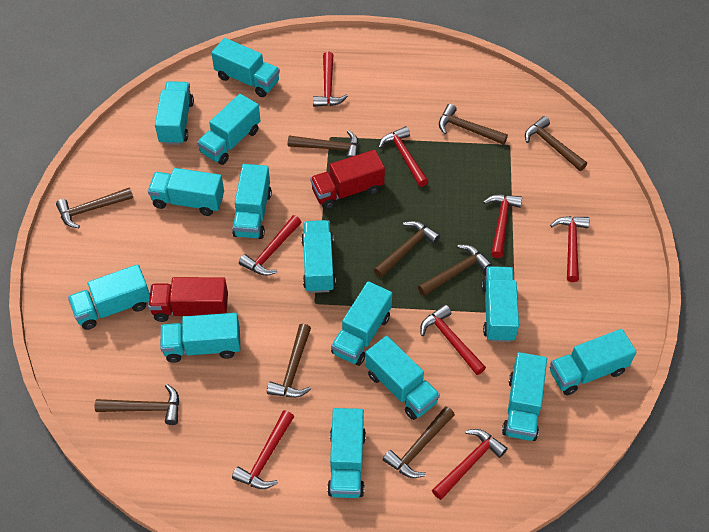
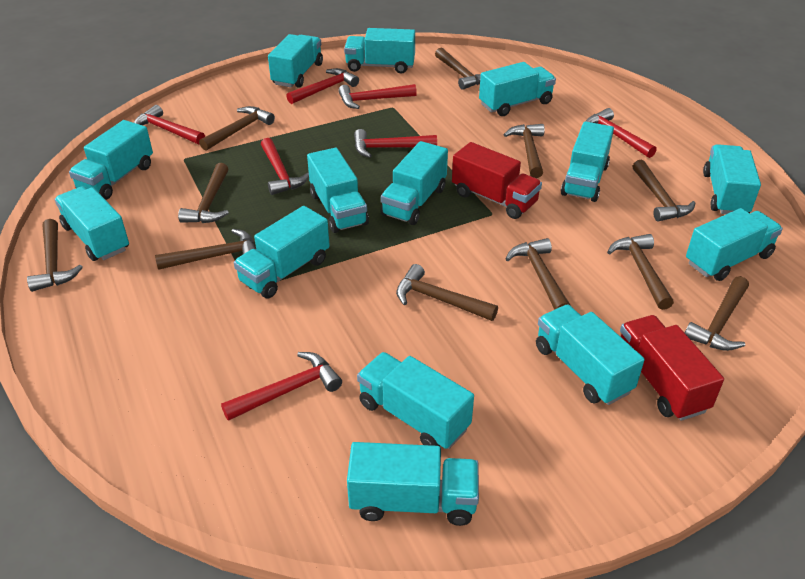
brown hammer: 9 -> 11
red hammer: 8 -> 7

